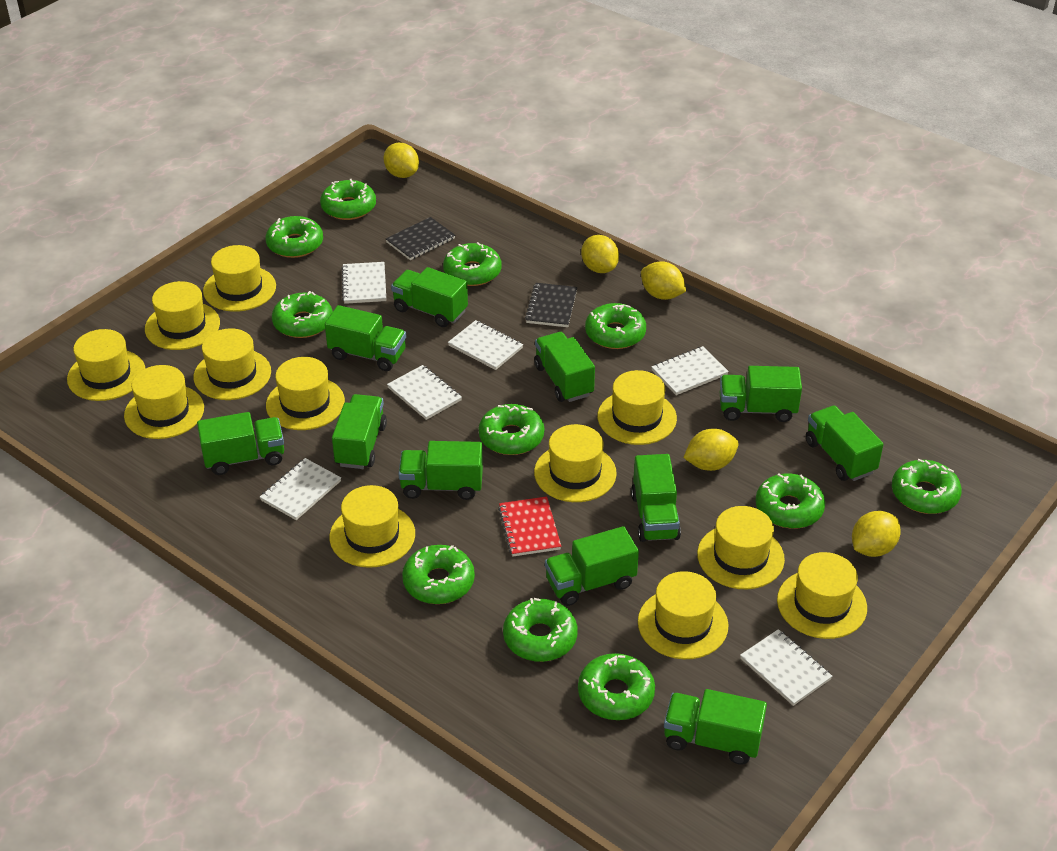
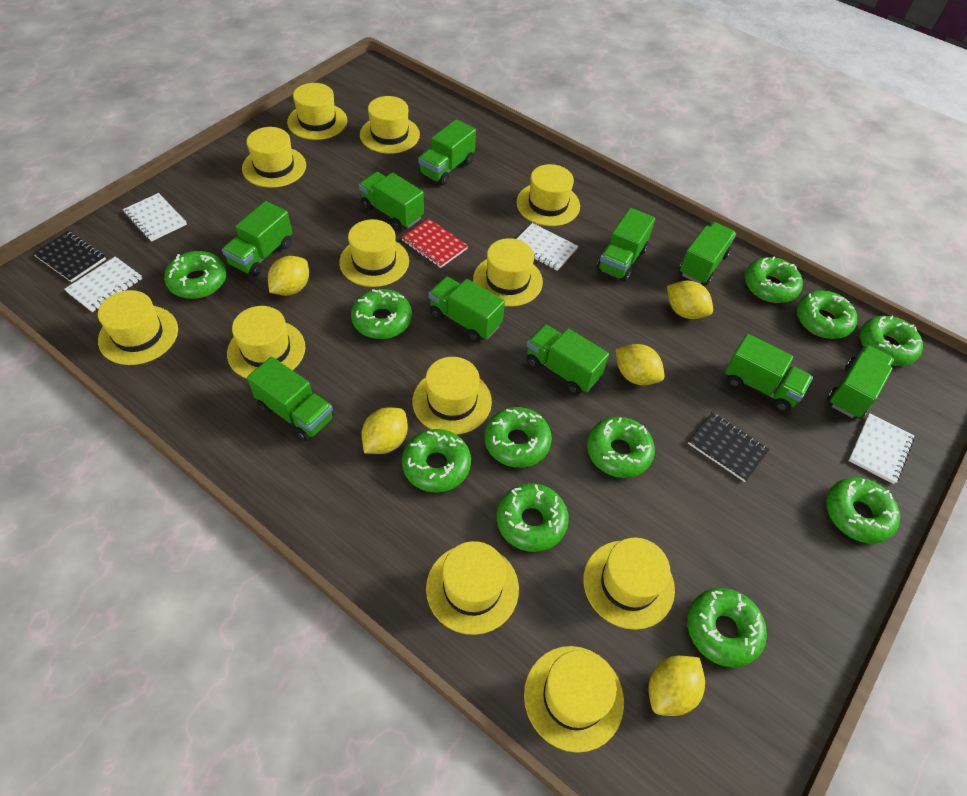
green truck: 11 -> 10
white notebook: 6 -> 4

